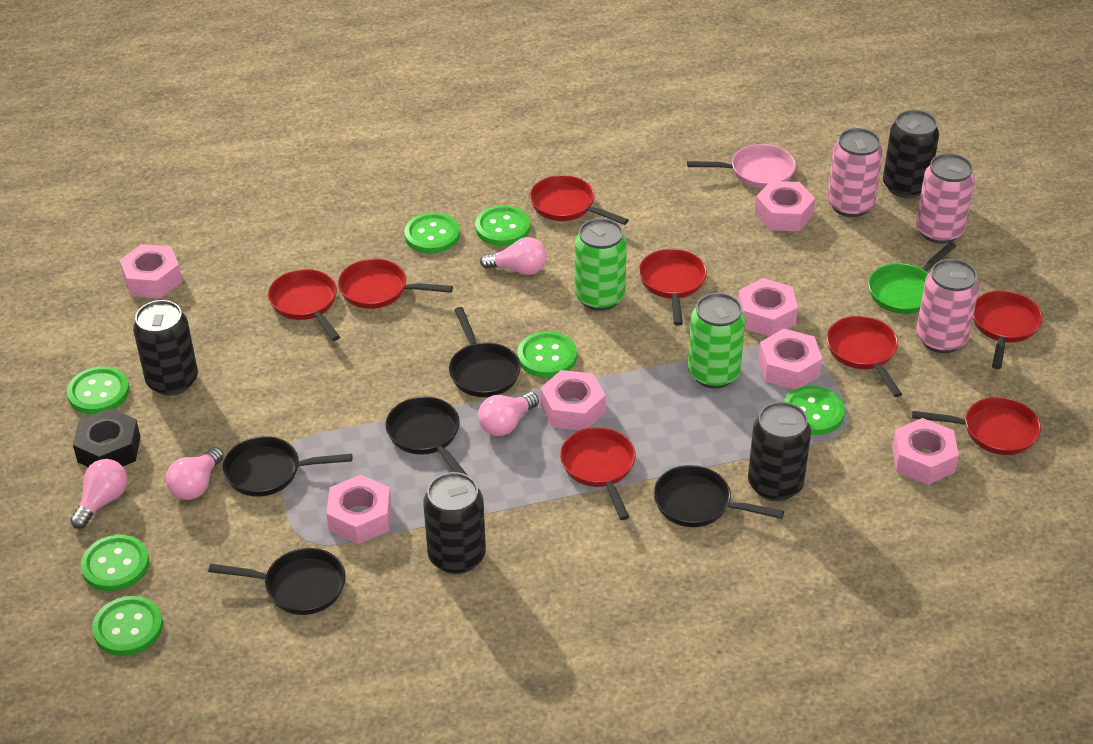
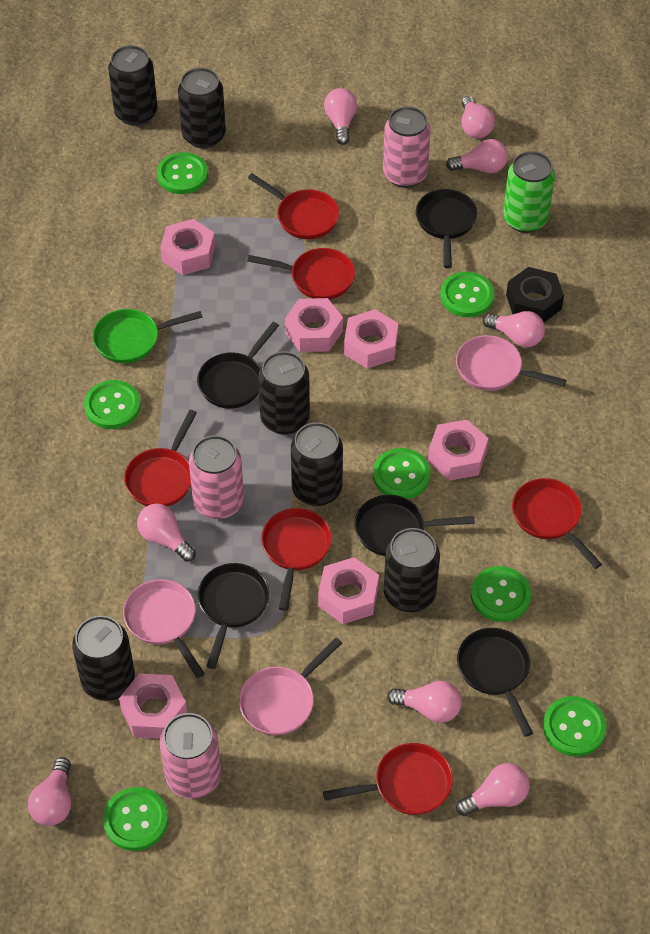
black can: 4 -> 6
green can: 2 -> 1
pink light bulb: 4 -> 8
pink nut: 7 -> 6
pink pan: 1 -> 3
red pan: 8 -> 6

